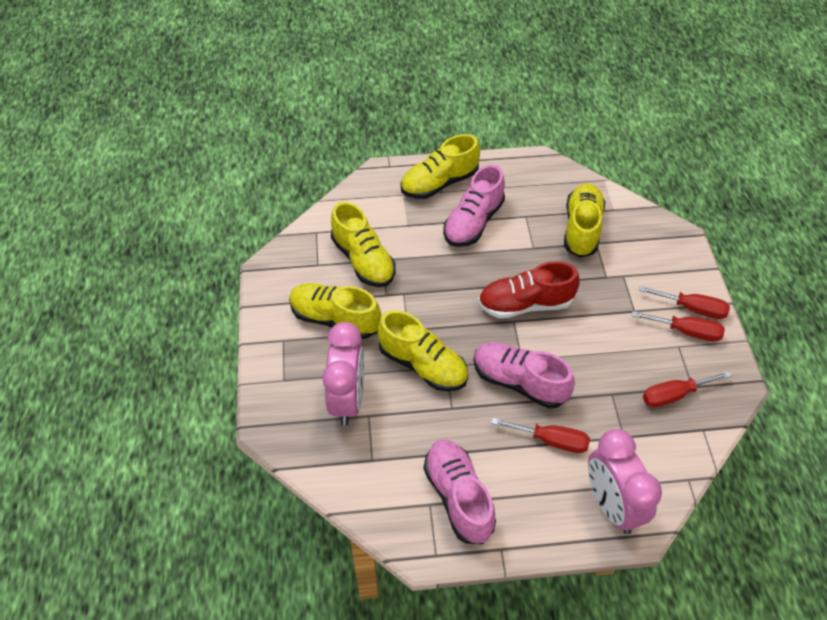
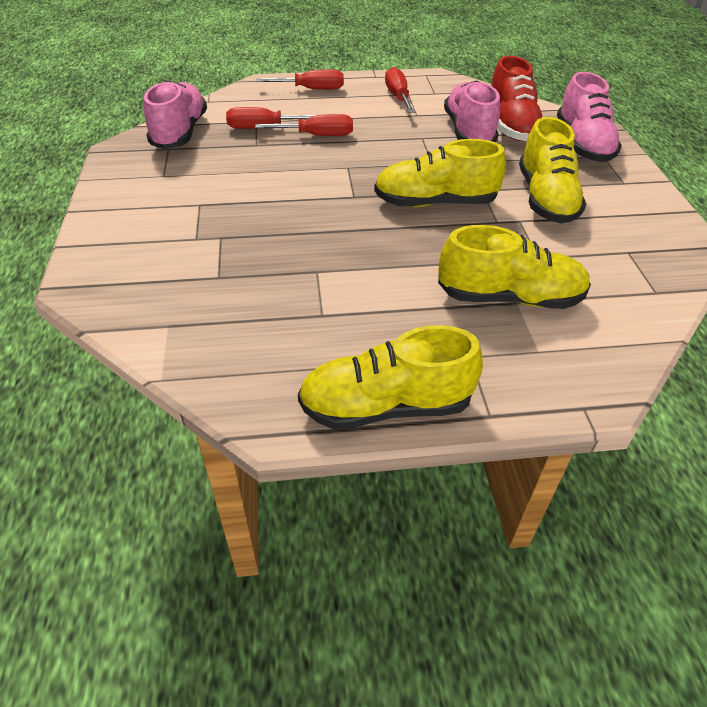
pink clock: 2 -> 0
yellow shoe: 5 -> 4

